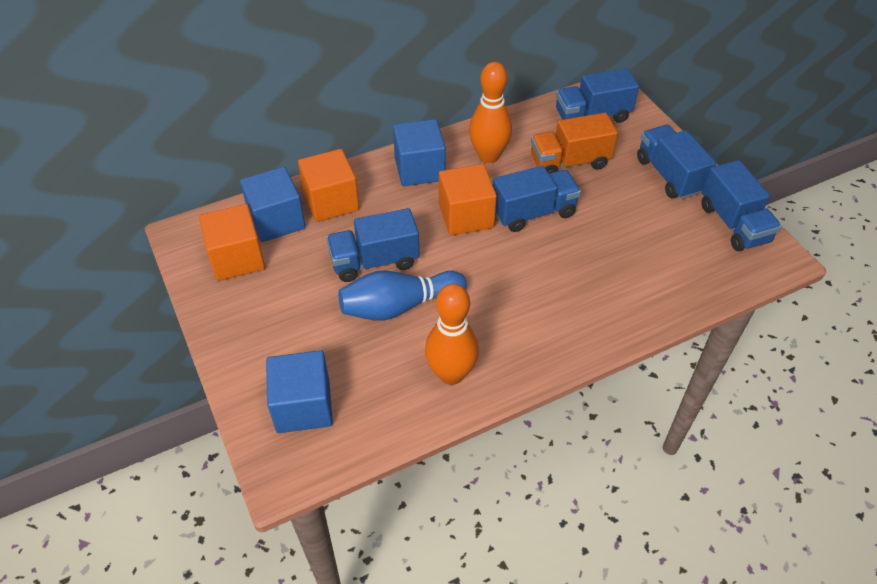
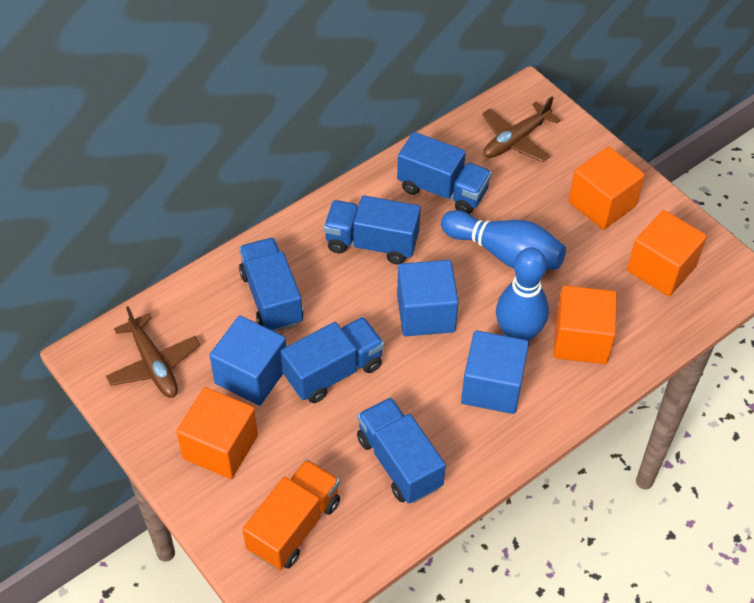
blue bowling pin: 1 -> 2
brown plane: 0 -> 2
orange bowling pin: 2 -> 0
orange cube: 3 -> 4

